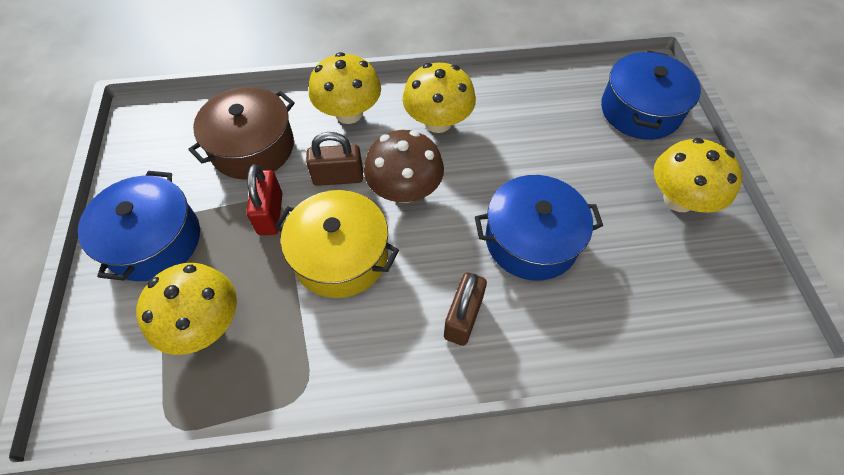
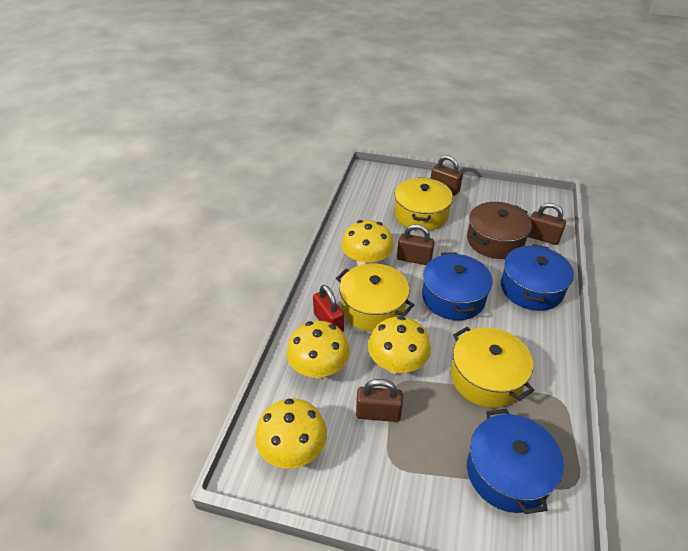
brown mushroom: 1 -> 0
brown padlock: 2 -> 4
yellow pot: 1 -> 3

